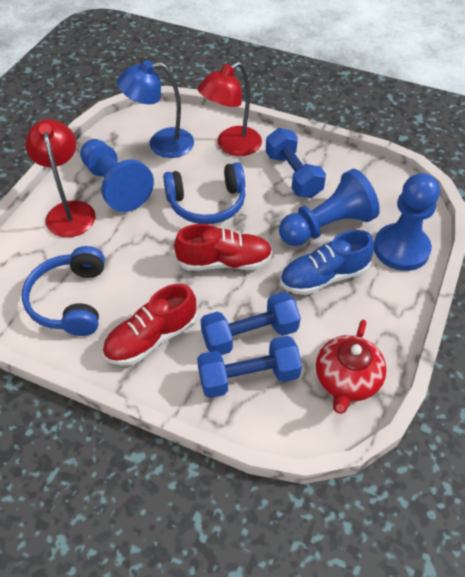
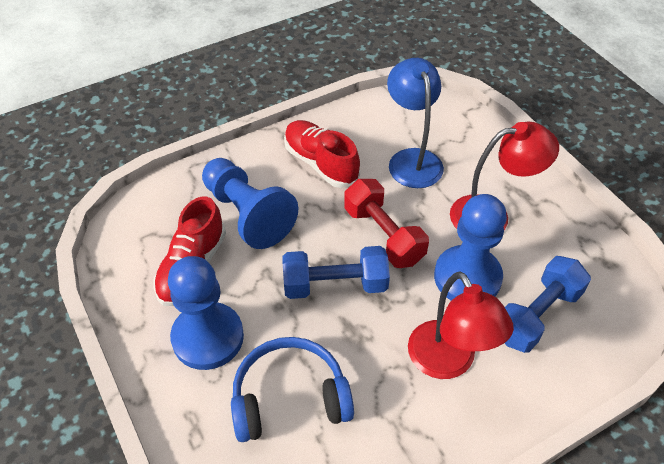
blue dumbbell: 3 -> 2
blue headphones: 2 -> 1
blue shoe: 1 -> 0
red dumbbell: 0 -> 1
red teapot: 1 -> 0

